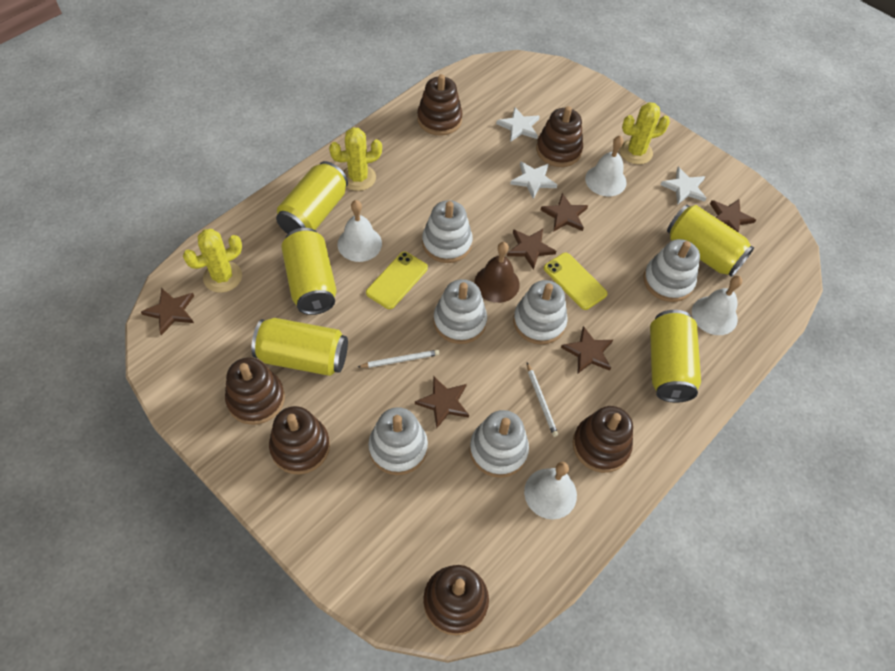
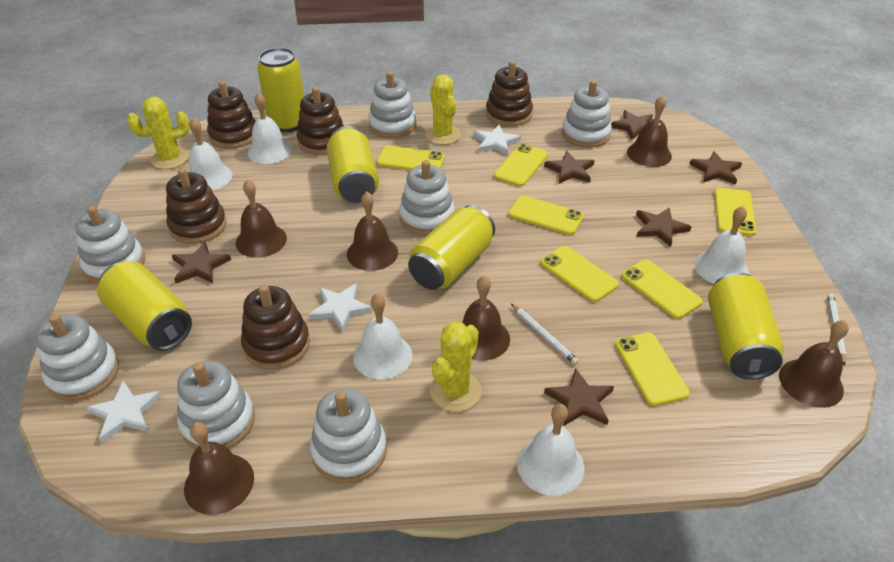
brown bell: 1 -> 6
brown stacking toy: 6 -> 5
white bell: 4 -> 5
white stacking toy: 6 -> 7
yellow phone: 2 -> 7

